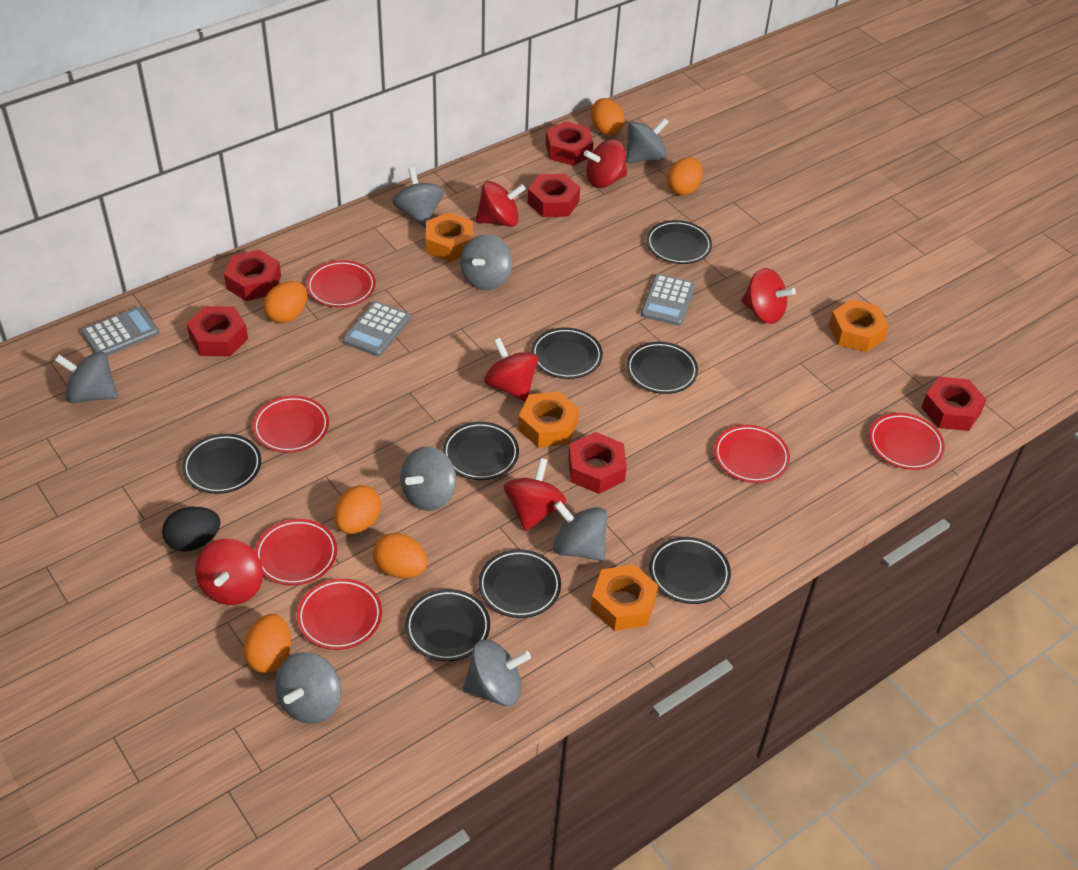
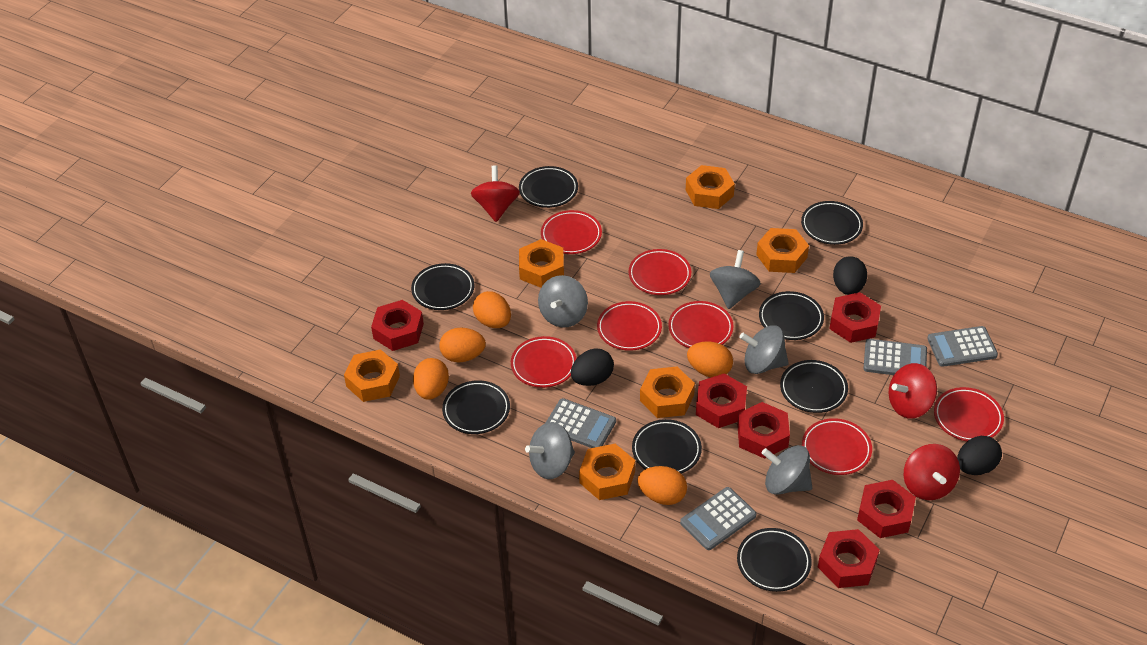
black egg: 1 -> 3
grey calculator: 3 -> 4
grey spinning top: 8 -> 5
orange egg: 6 -> 5
orange nut: 4 -> 6
red plate: 6 -> 7
red spinning top: 6 -> 3

